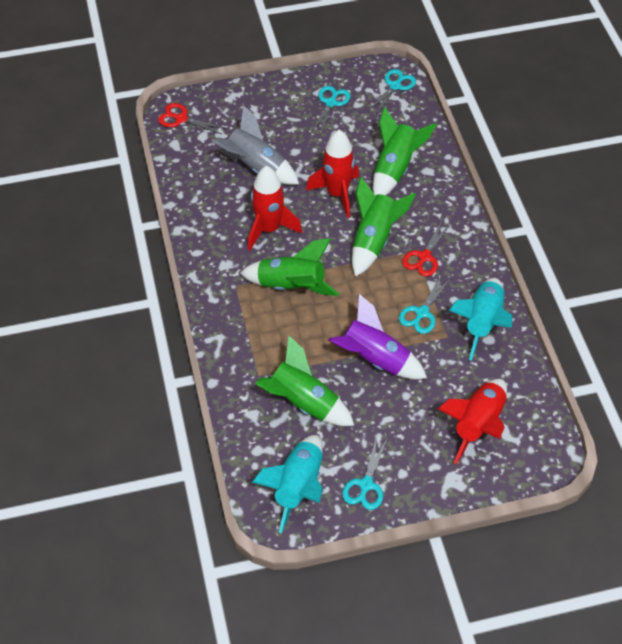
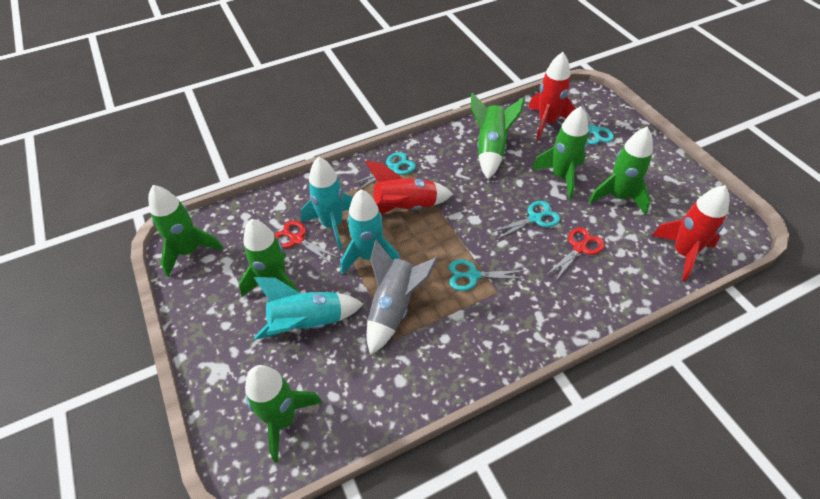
green rocket: 4 -> 6
purple rocket: 1 -> 0
turquoise rocket: 2 -> 3

